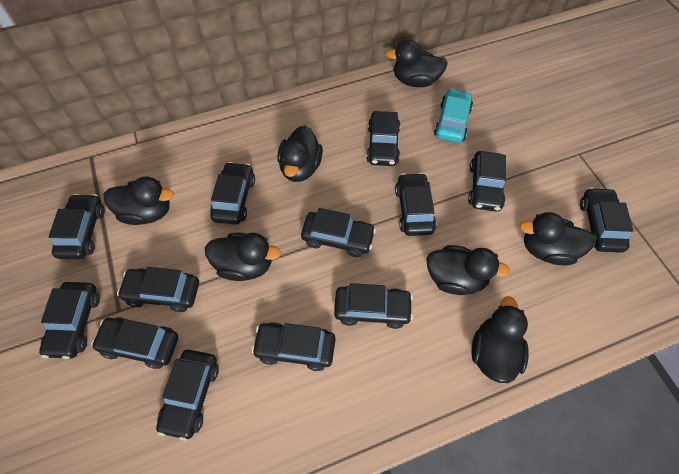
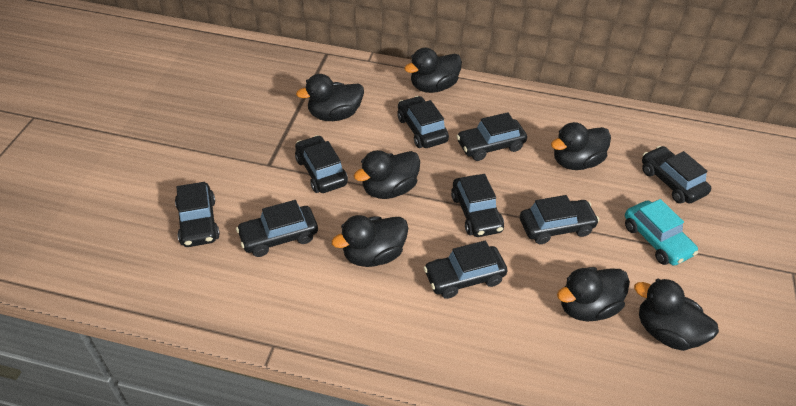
black car: 13 -> 9

